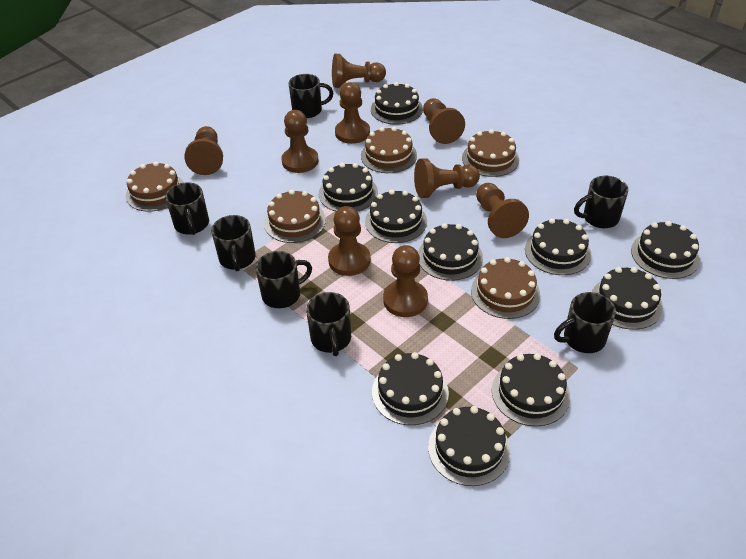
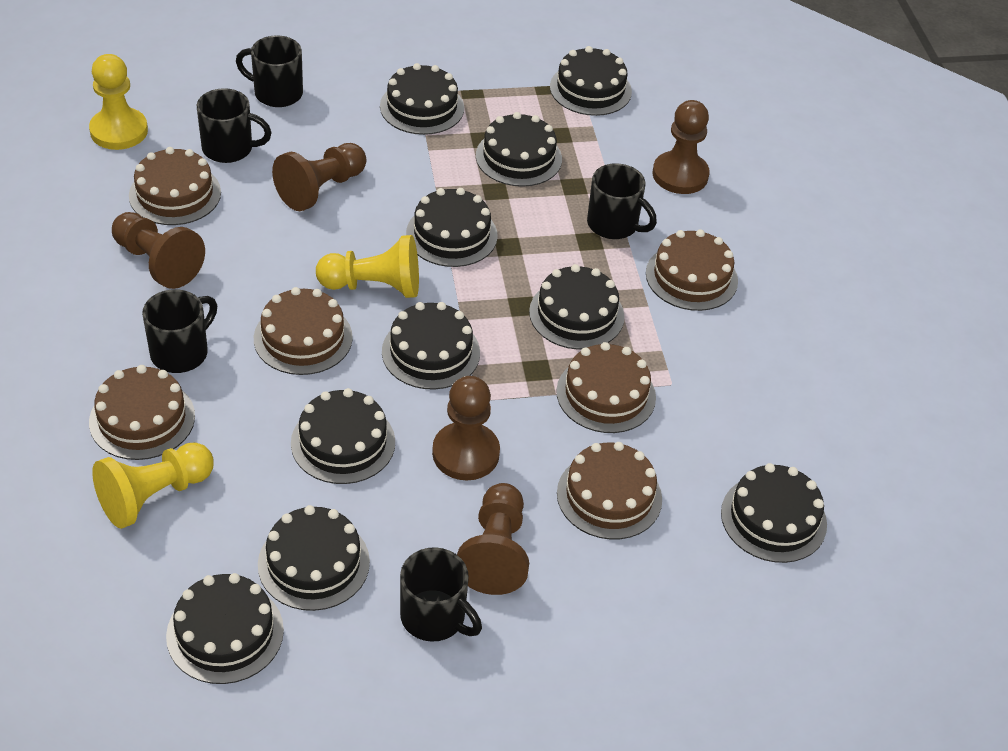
black mug: 7 -> 5
brown cake: 5 -> 6
brown pawn: 9 -> 5
yellow pawn: 0 -> 3

